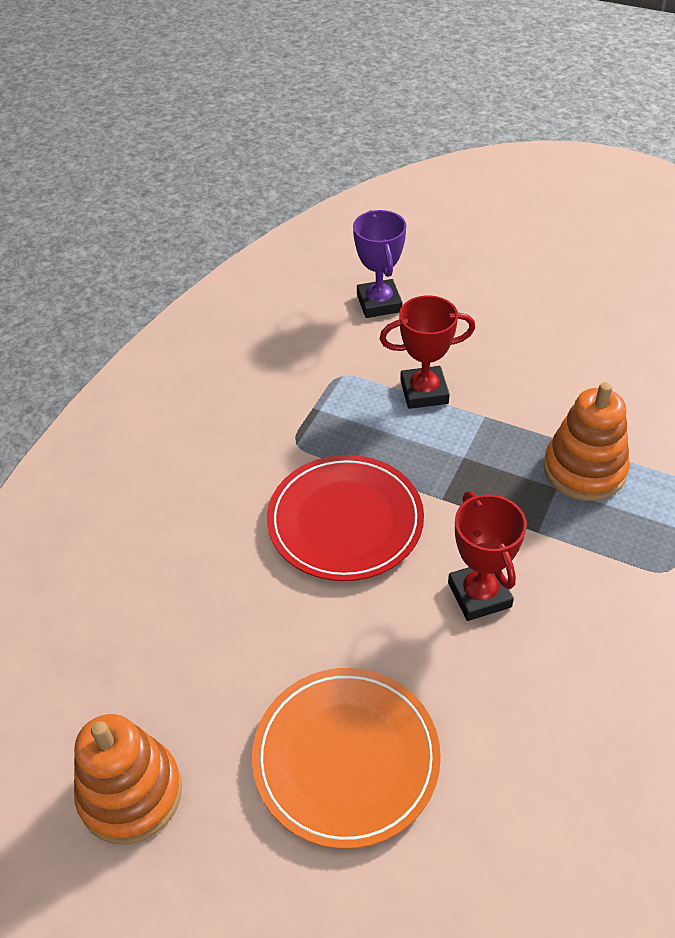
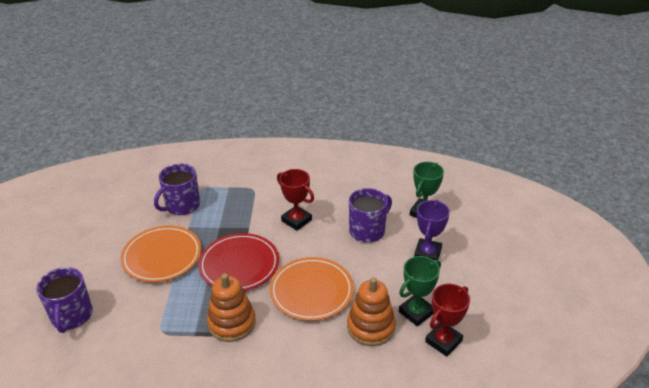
green trophy: 0 -> 2
orange plate: 1 -> 2
purple mug: 0 -> 3

